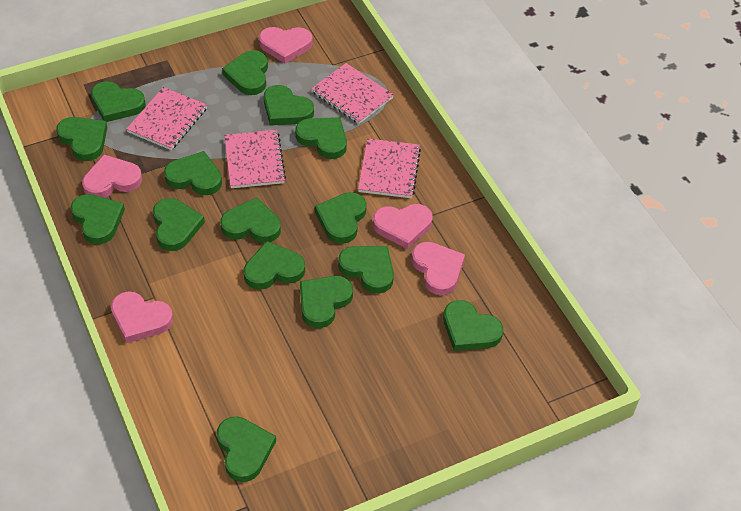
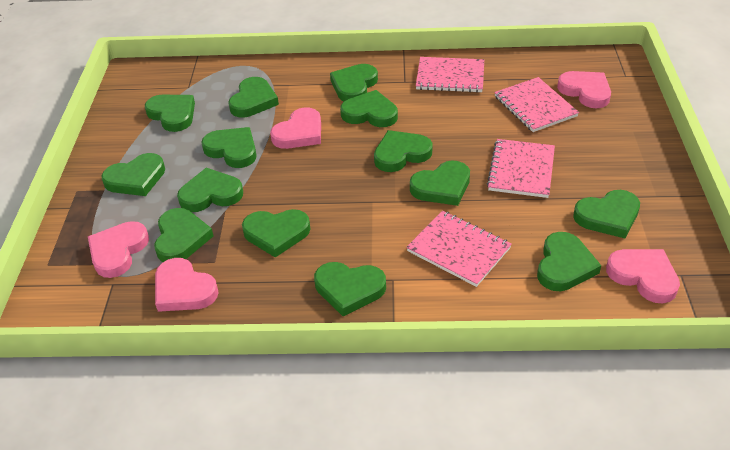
green heart: 15 -> 14

